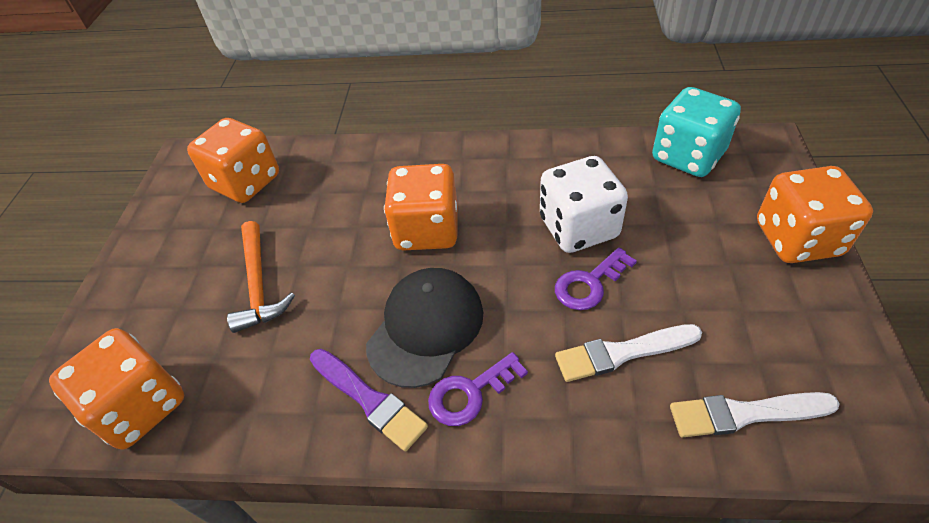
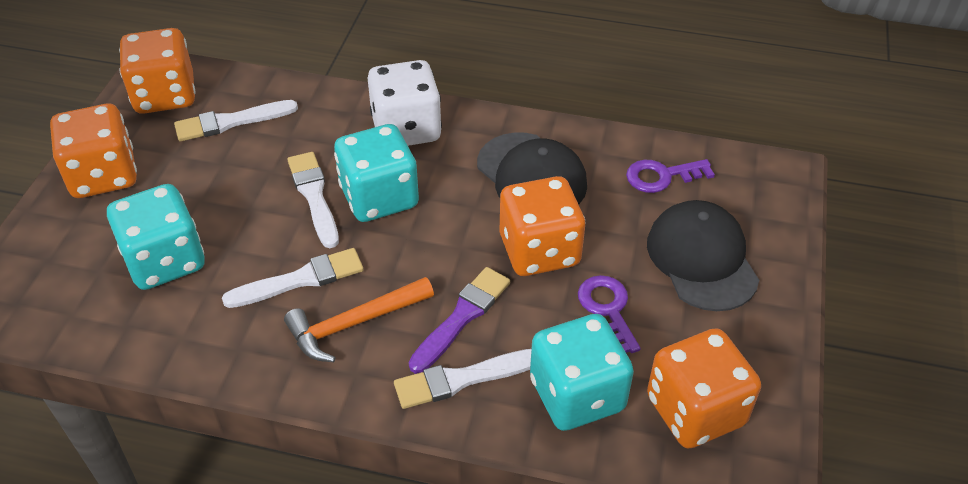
black cap: 1 -> 2
turquoise dice: 1 -> 3
white brush: 2 -> 4

